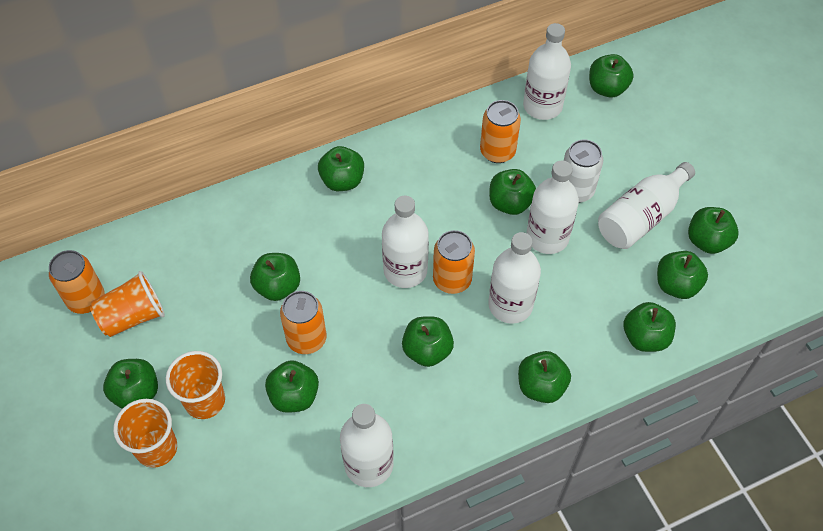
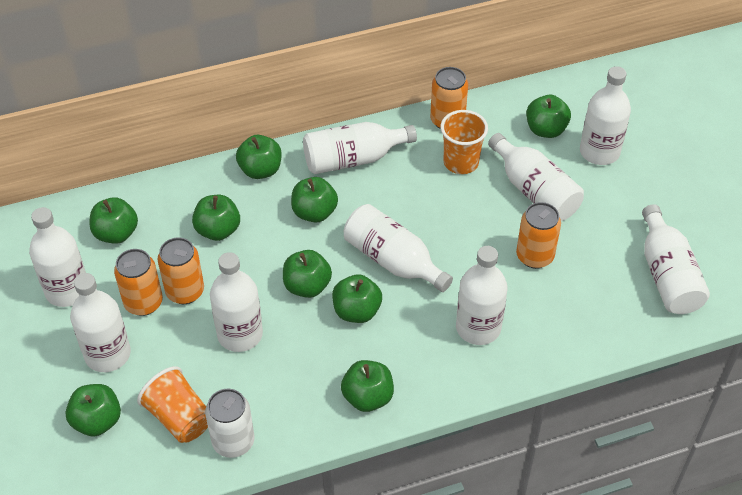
green apple: 11 -> 9
orange cup: 3 -> 2
white bottle: 6 -> 9

